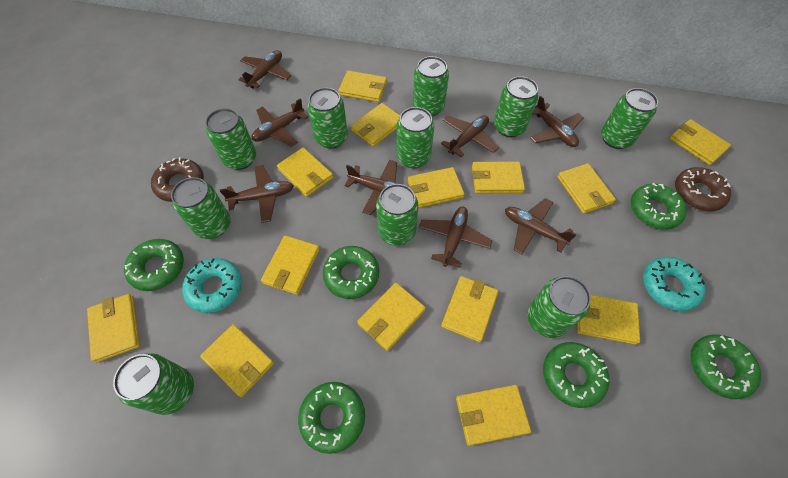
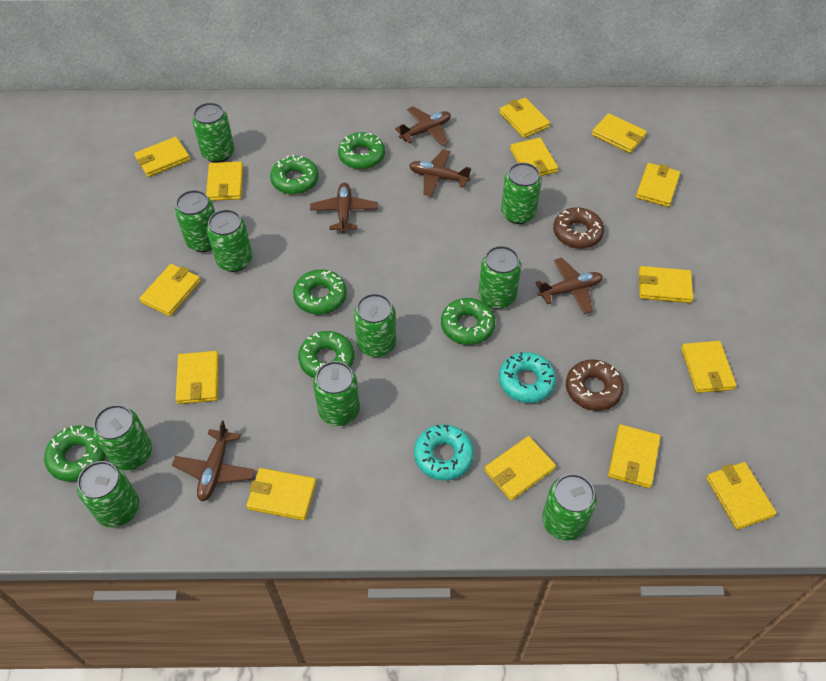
brown plane: 8 -> 5

